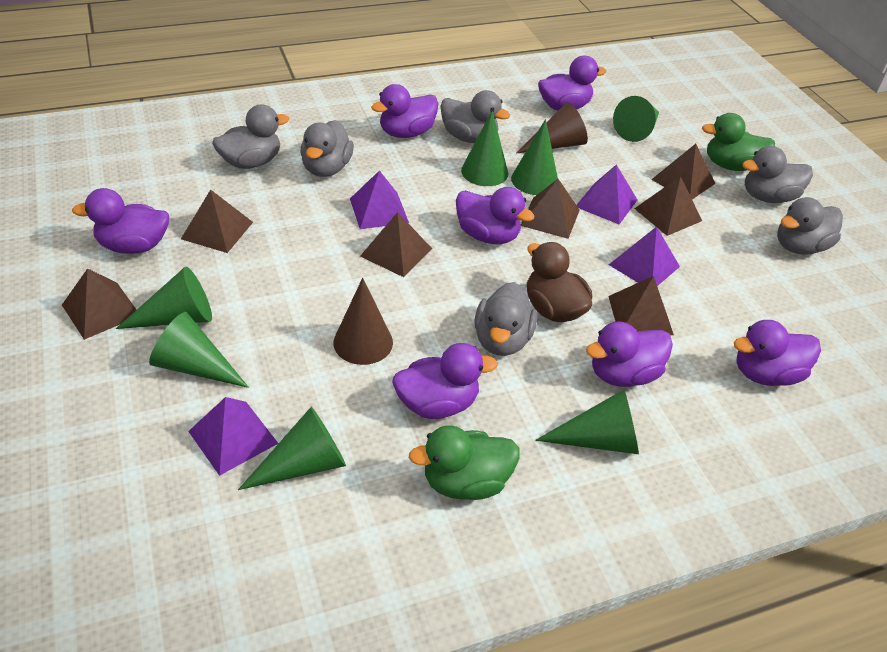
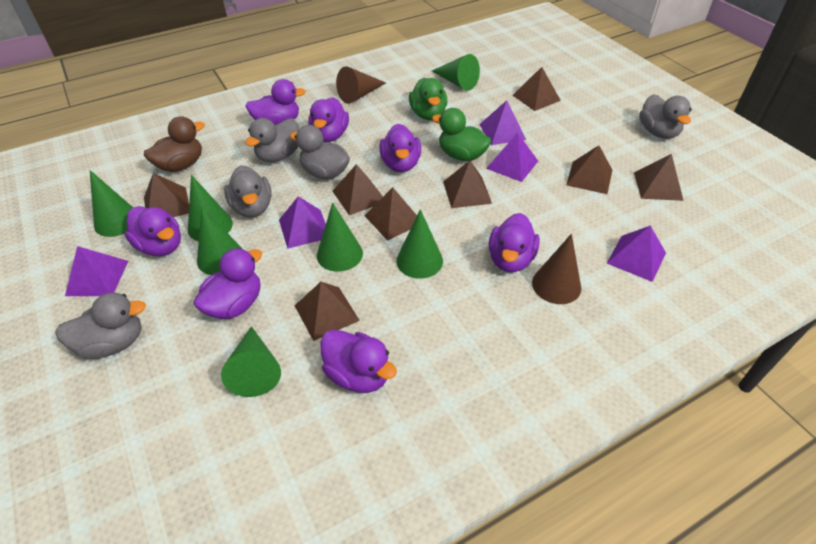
brown pyramid: 7 -> 8
grey duck: 6 -> 5
purple pyramid: 4 -> 5

